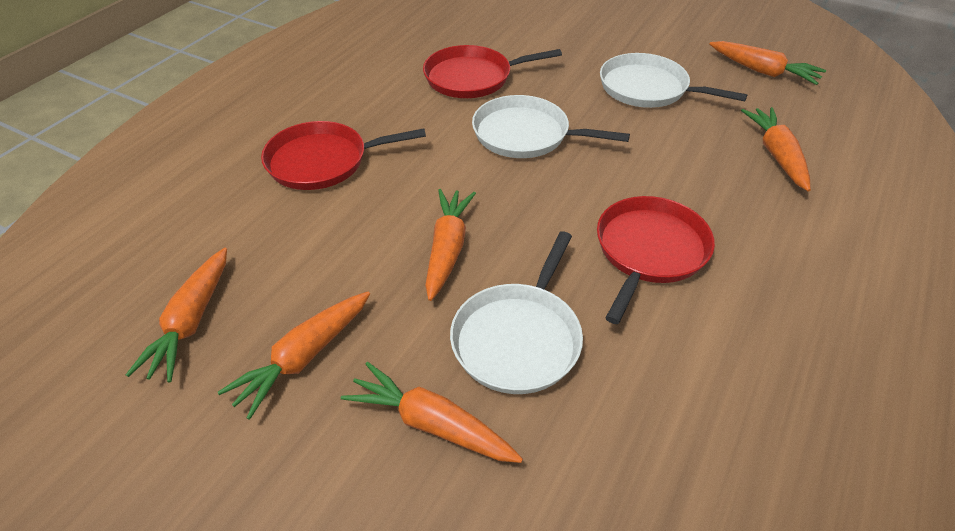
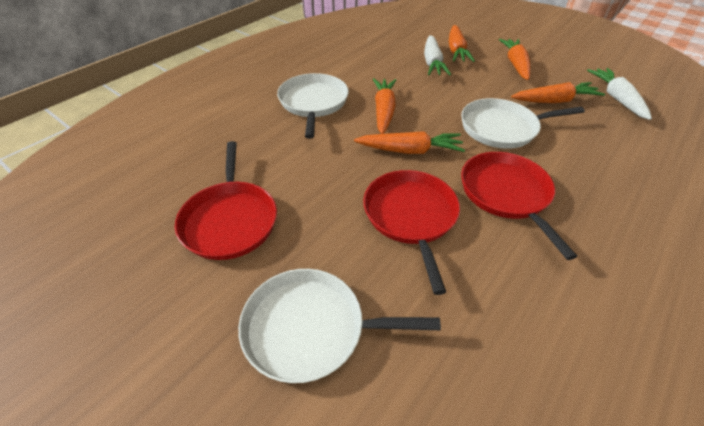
orange carrot: 6 -> 5
white carrot: 0 -> 2

